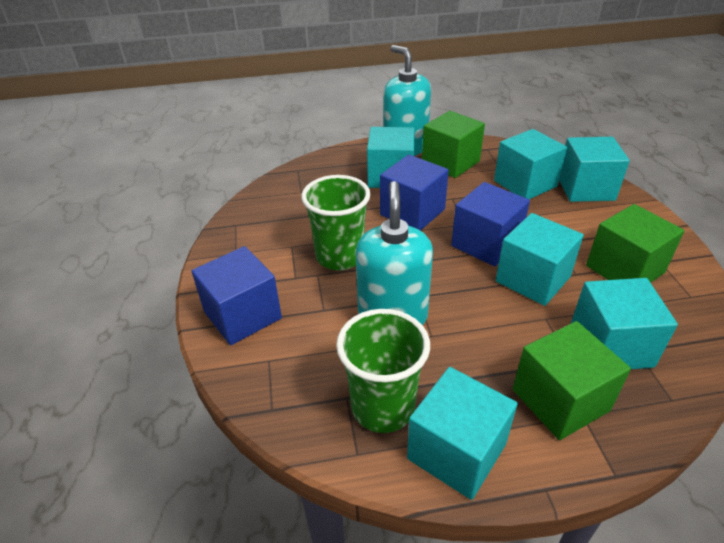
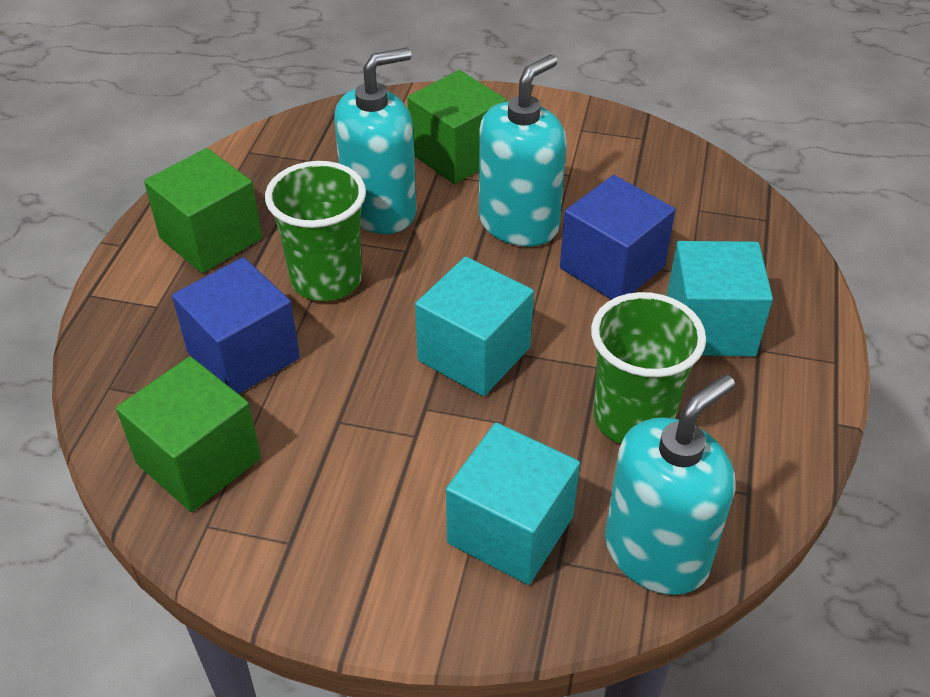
blue cube: 3 -> 2
turquoise cube: 6 -> 3
turquoise soap dispenser: 2 -> 3

